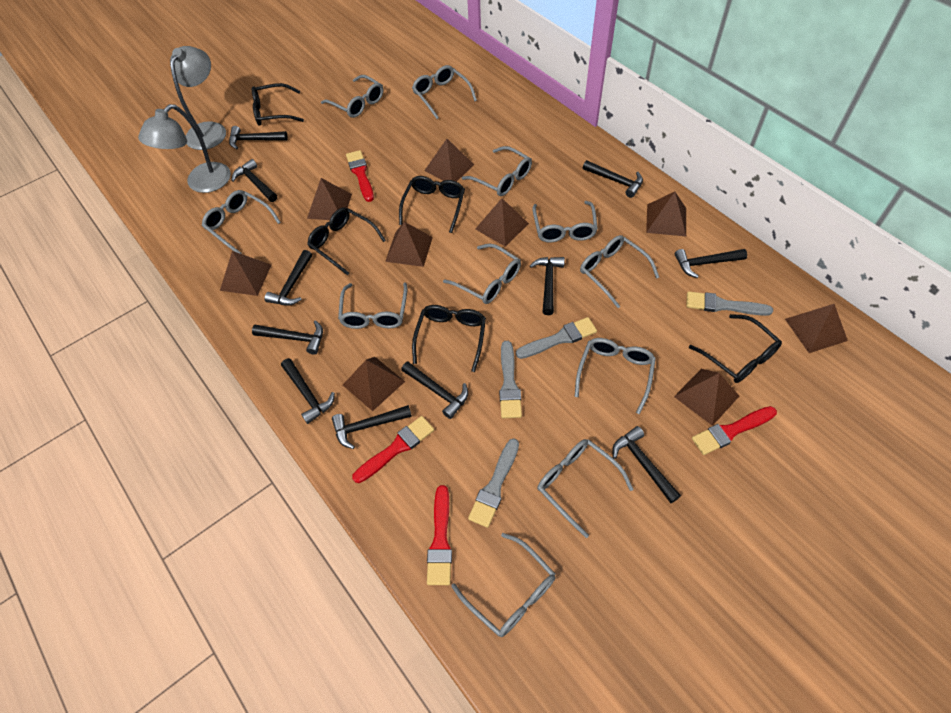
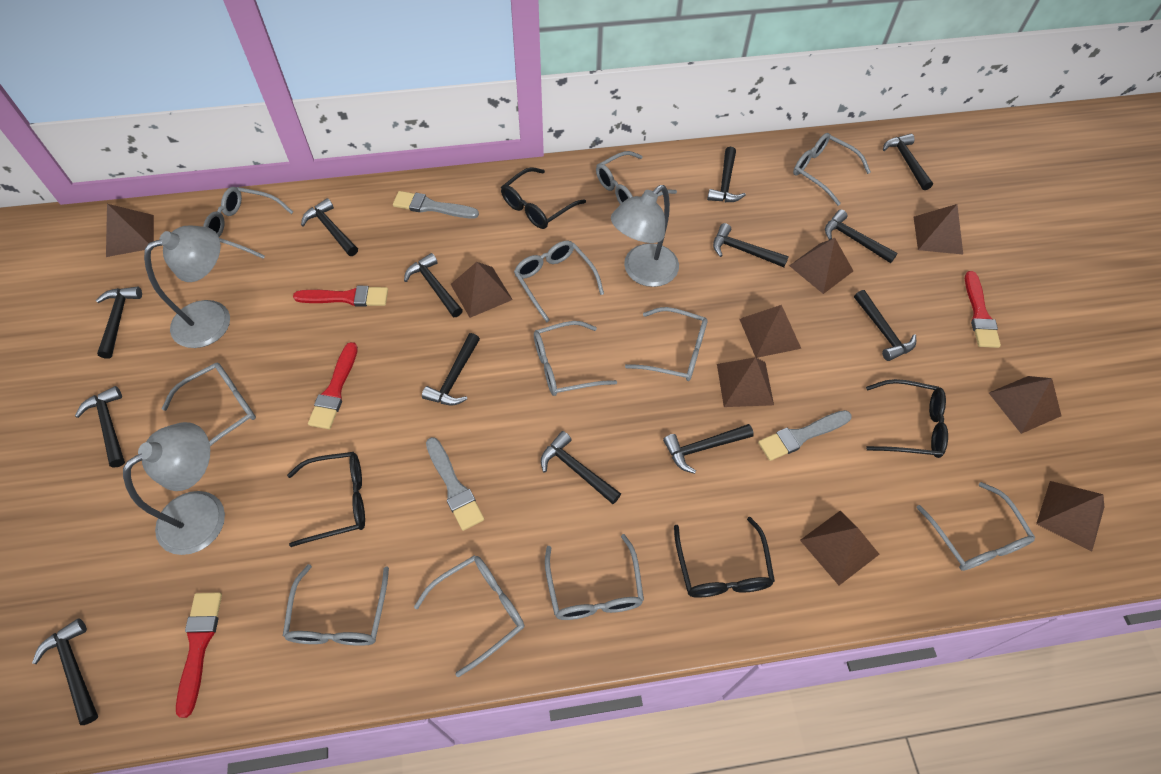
black glasses: 5 -> 4
black hammer: 11 -> 13
grey brush: 4 -> 3
grey lamp: 2 -> 3

